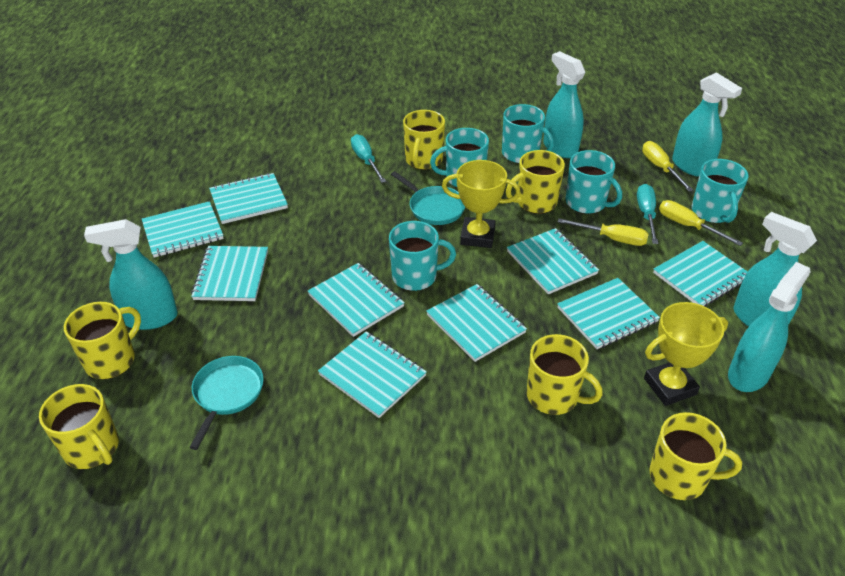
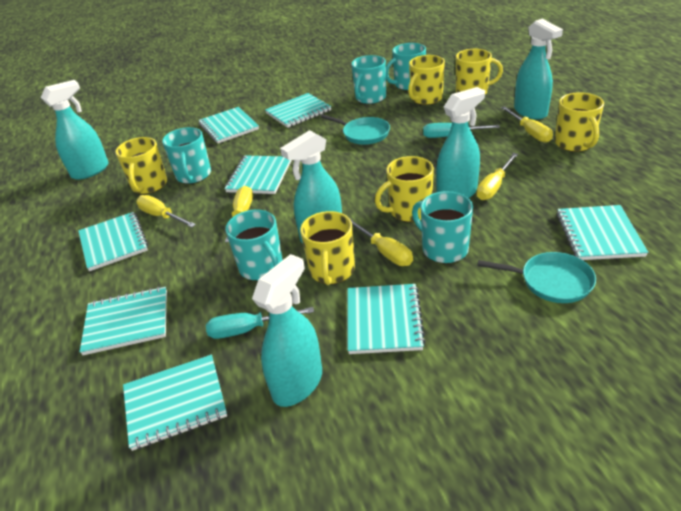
turquoise notebook: 9 -> 8
yellow screwdriver: 3 -> 5
yellow trophy: 2 -> 0

